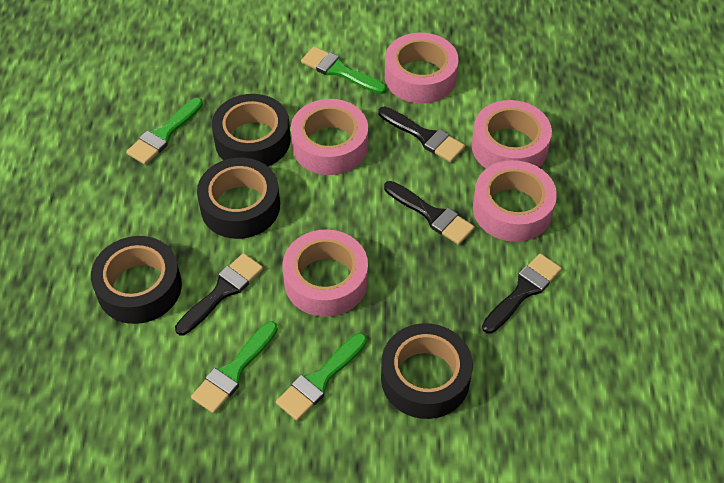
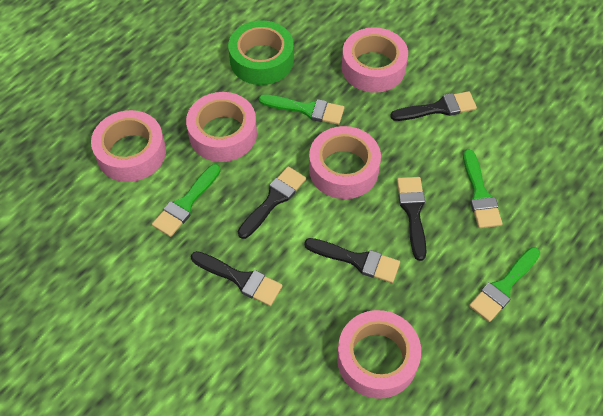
black brush: 4 -> 5
black tape: 4 -> 0
green tape: 0 -> 1

